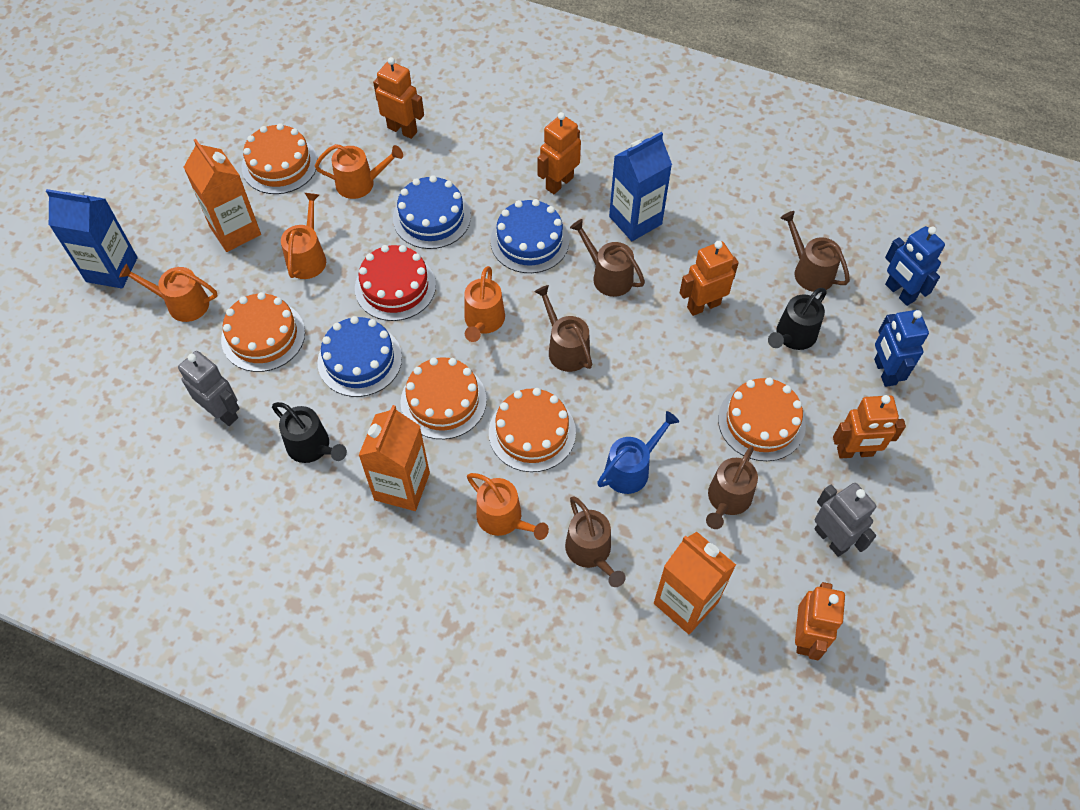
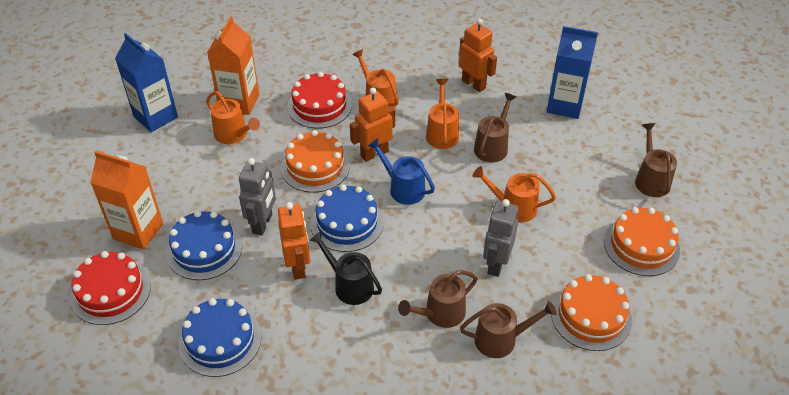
black watering can: 2 -> 1
blue robot: 2 -> 0
brown watering can: 5 -> 4
orange cake: 5 -> 3
orange carton: 3 -> 2
orange robot: 5 -> 3
orange watering can: 5 -> 4
red cake: 1 -> 2

